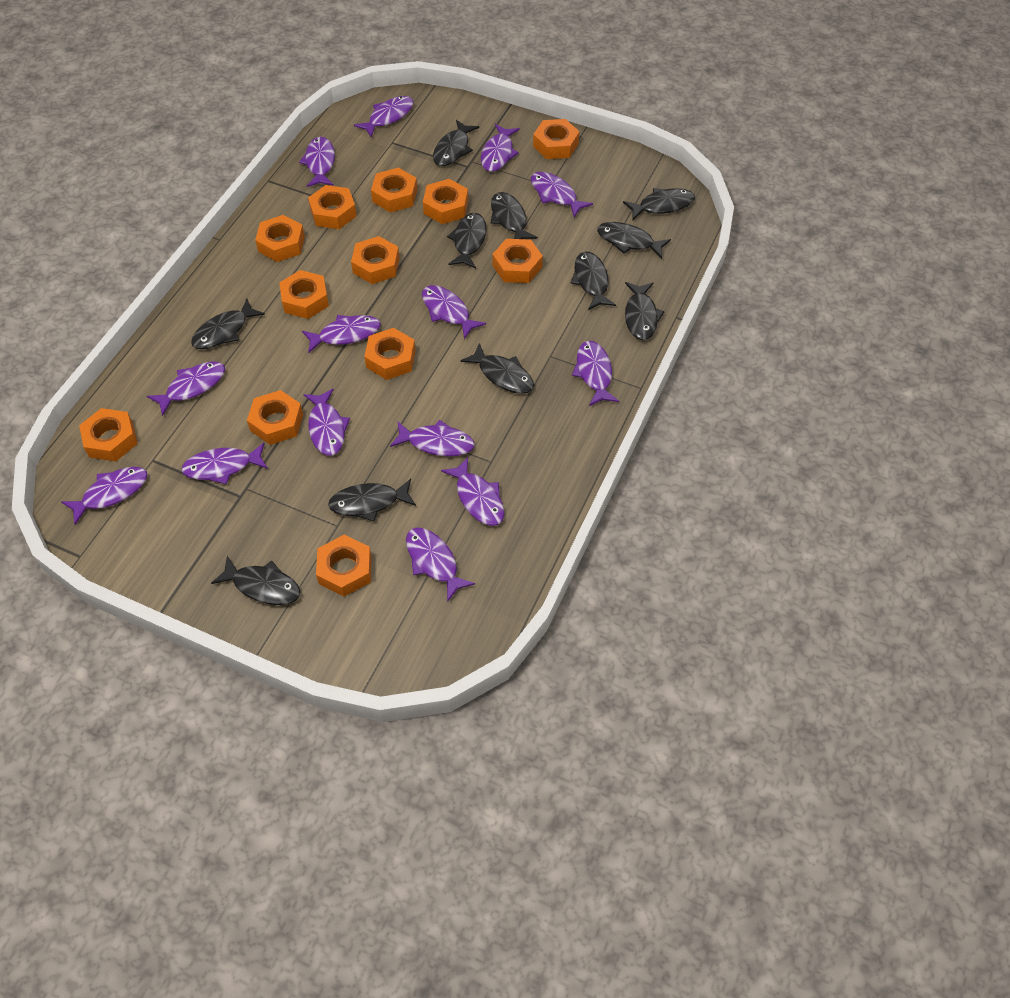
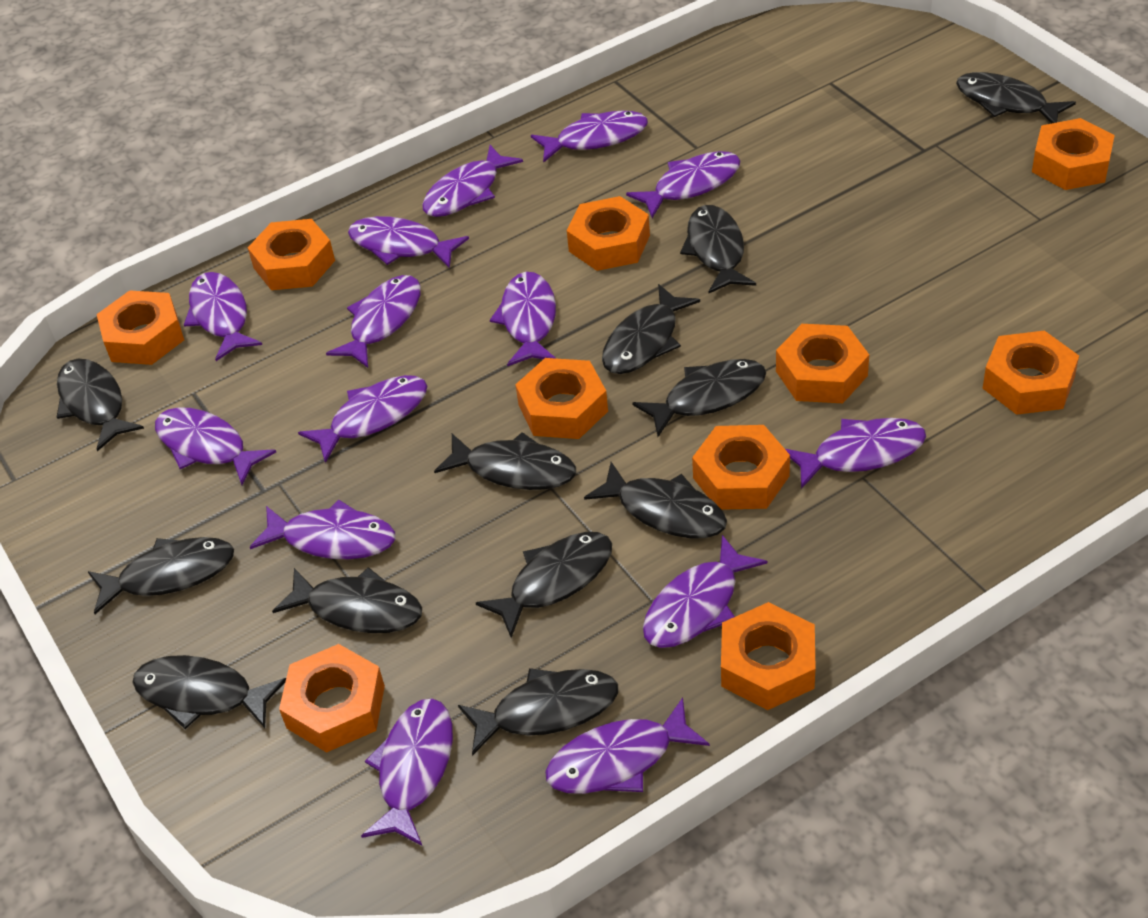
black fish: 11 -> 12
orange nut: 12 -> 10

